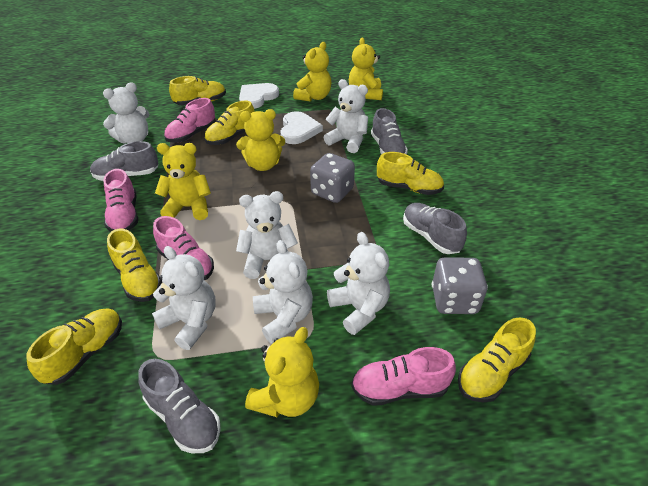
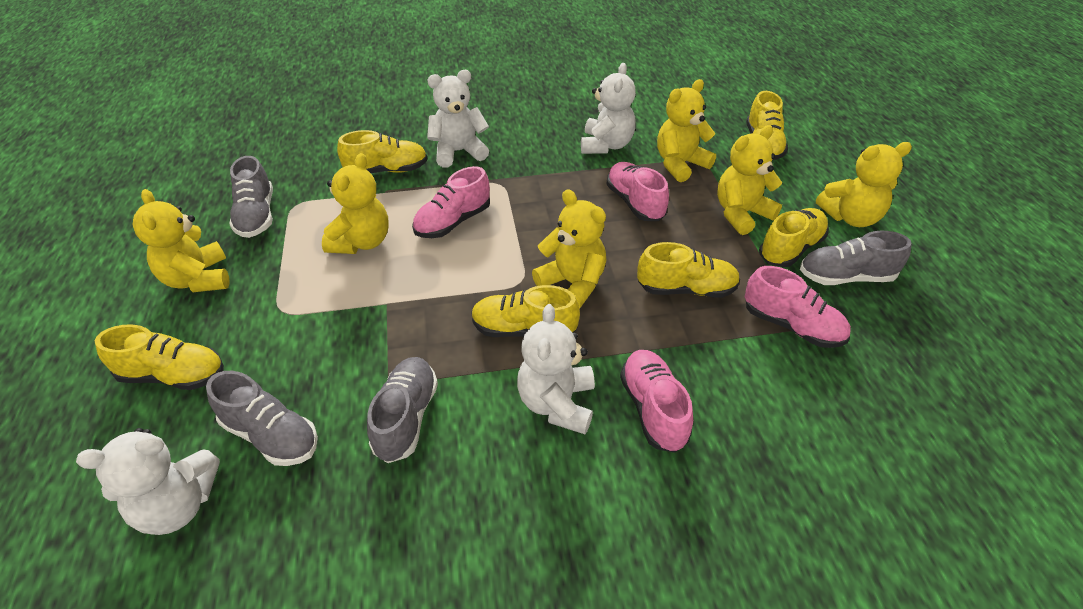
grey dice: 2 -> 0
white heart: 2 -> 0
white teddy bear: 6 -> 4
yellow teddy bear: 5 -> 6

